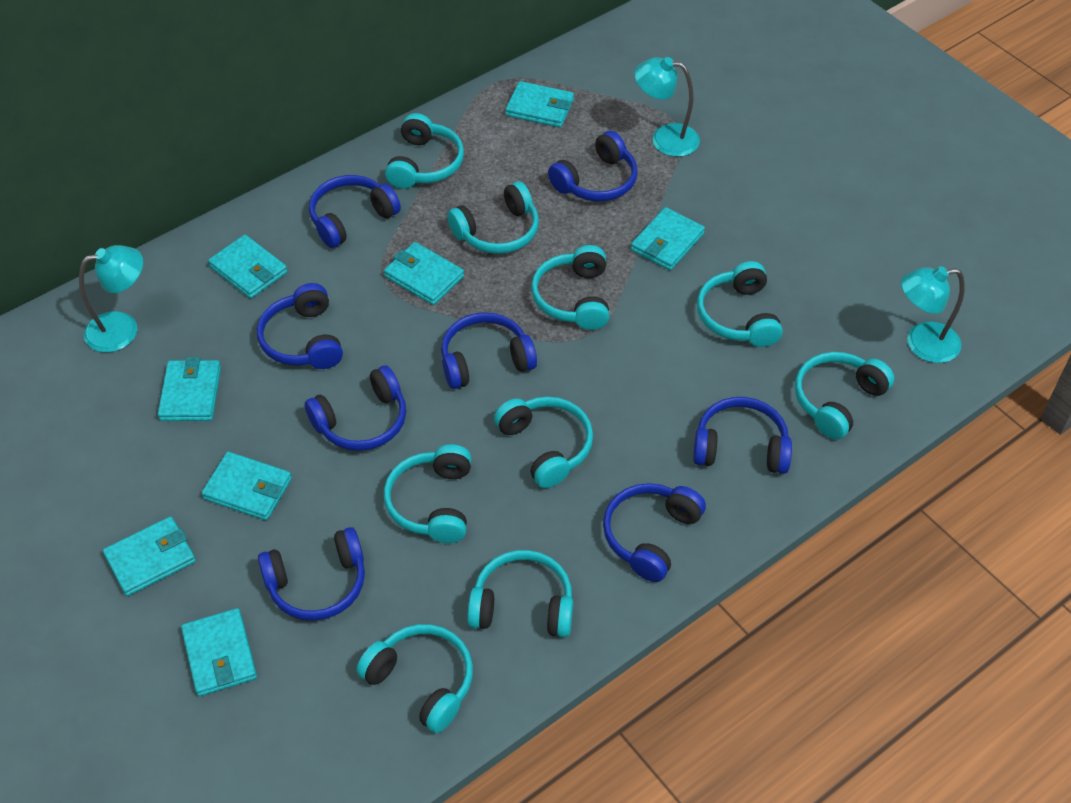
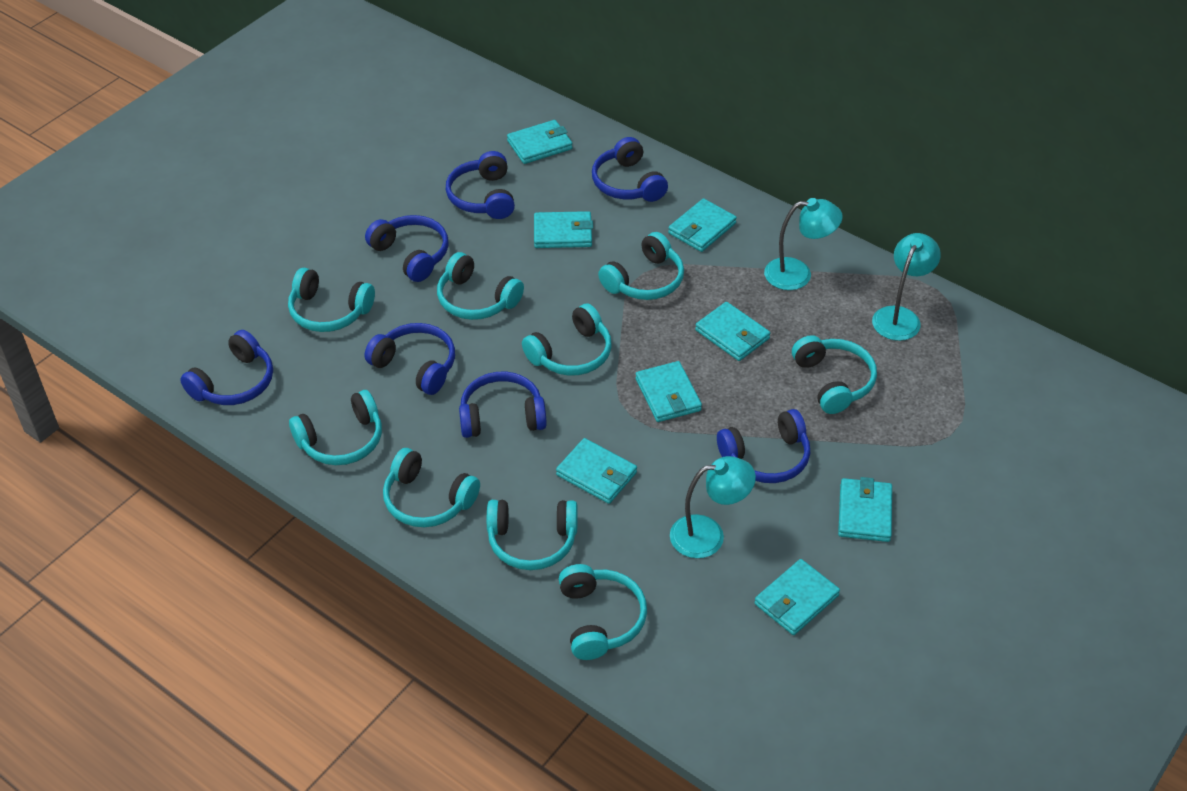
blue headphones: 8 -> 7

